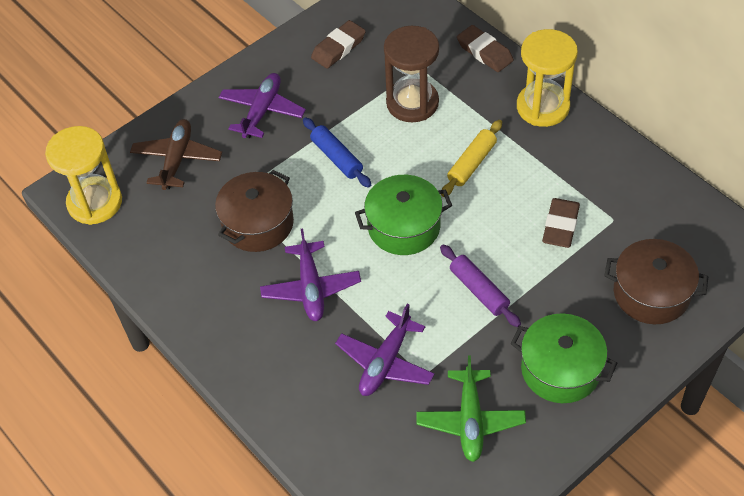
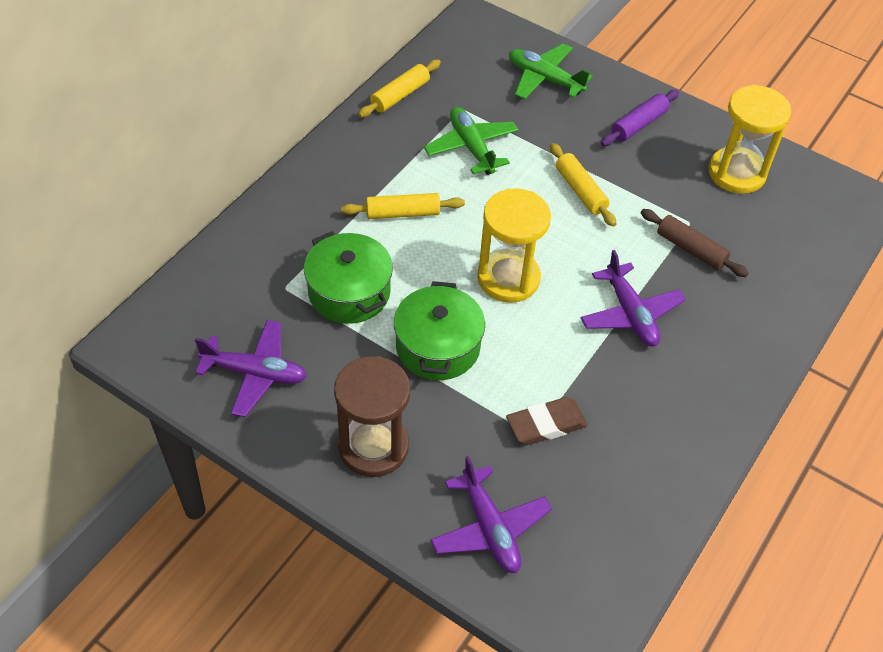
blue rolling pin: 1 -> 0
brown eraser: 3 -> 1
brown plane: 1 -> 0
brown pot: 2 -> 0
brown rolling pin: 0 -> 1
green plane: 1 -> 2
yellow rolling pin: 1 -> 3

